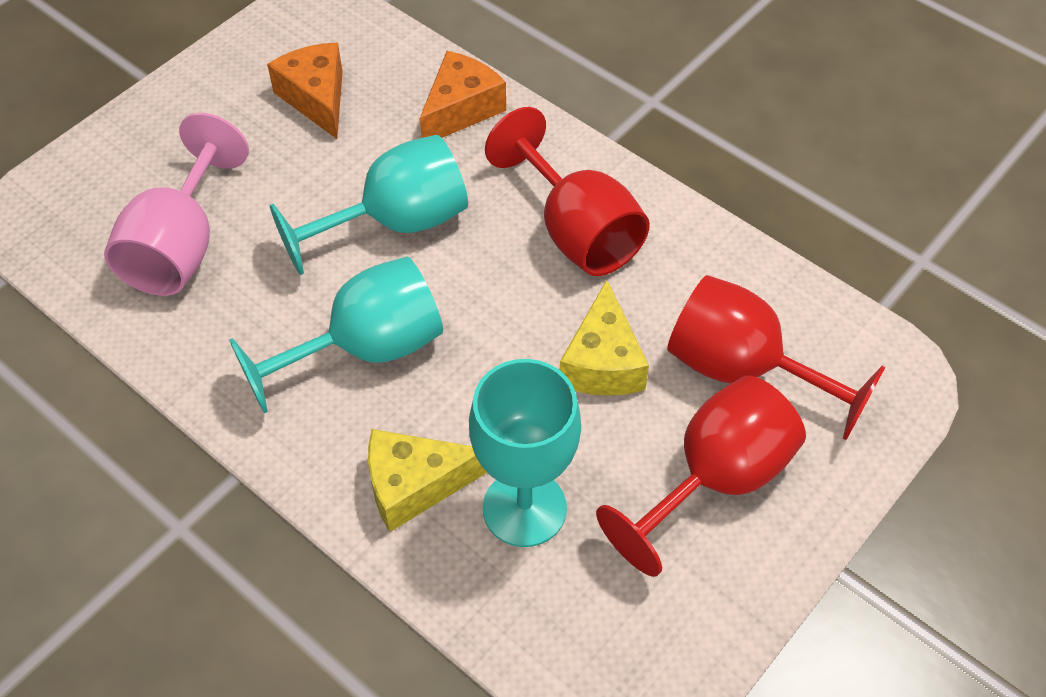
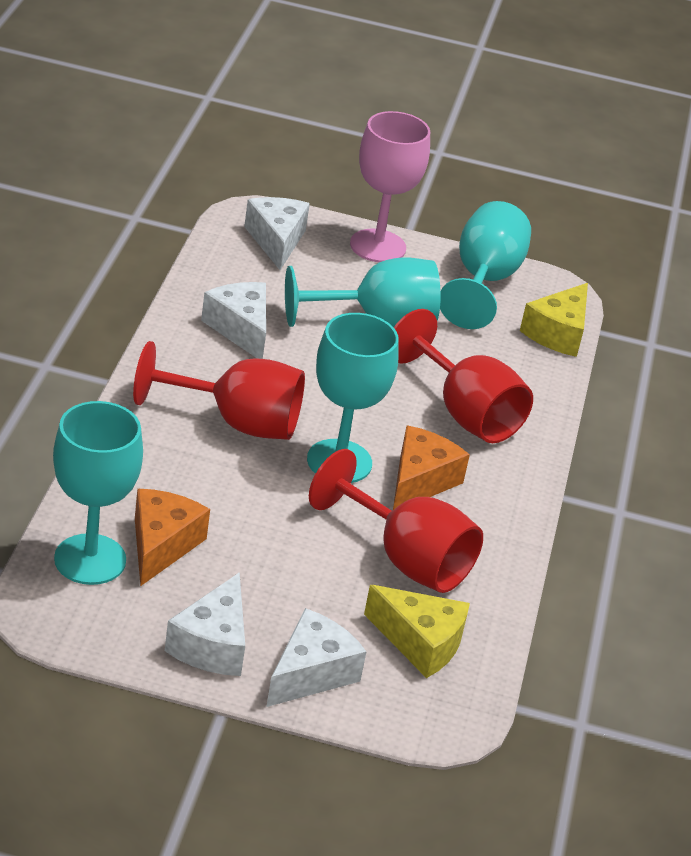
turquoise goblet: 3 -> 4
white cheese: 0 -> 4

